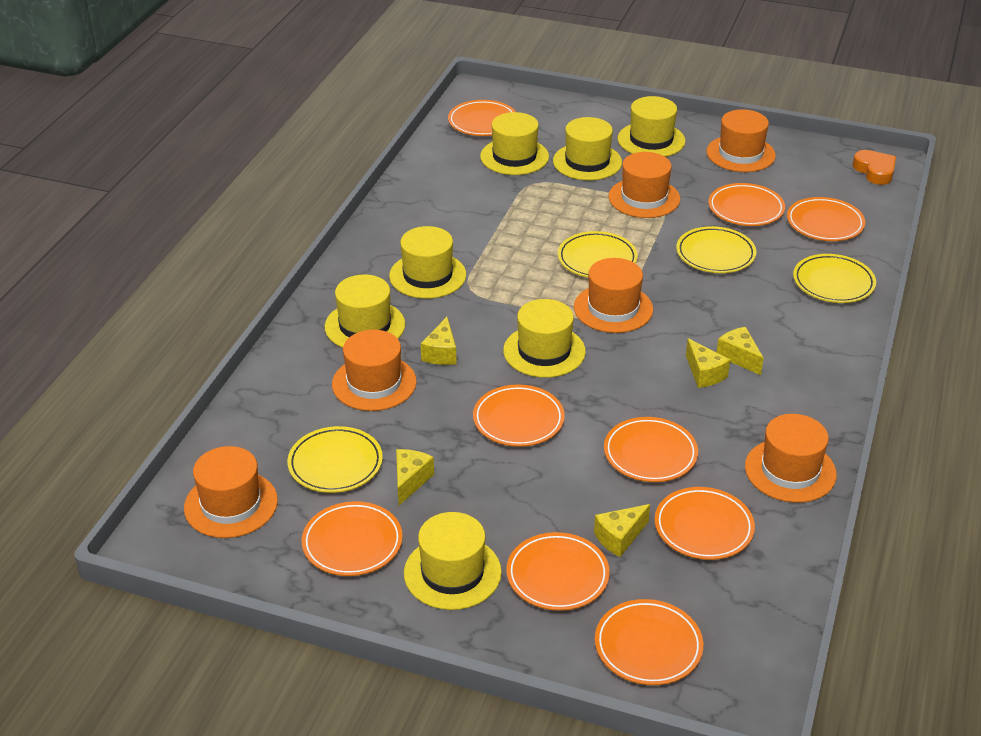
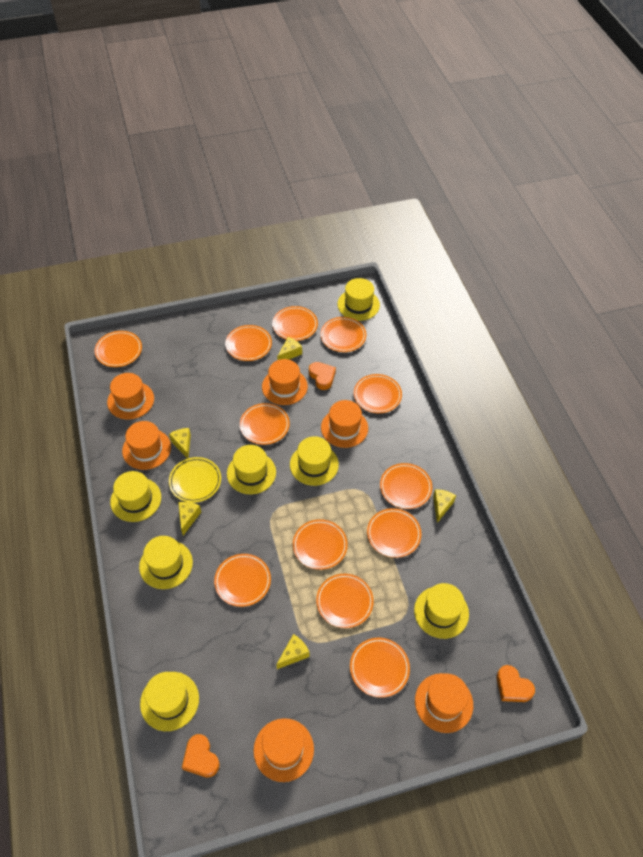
orange heart: 1 -> 3
orange plate: 9 -> 12
yellow plate: 4 -> 1

